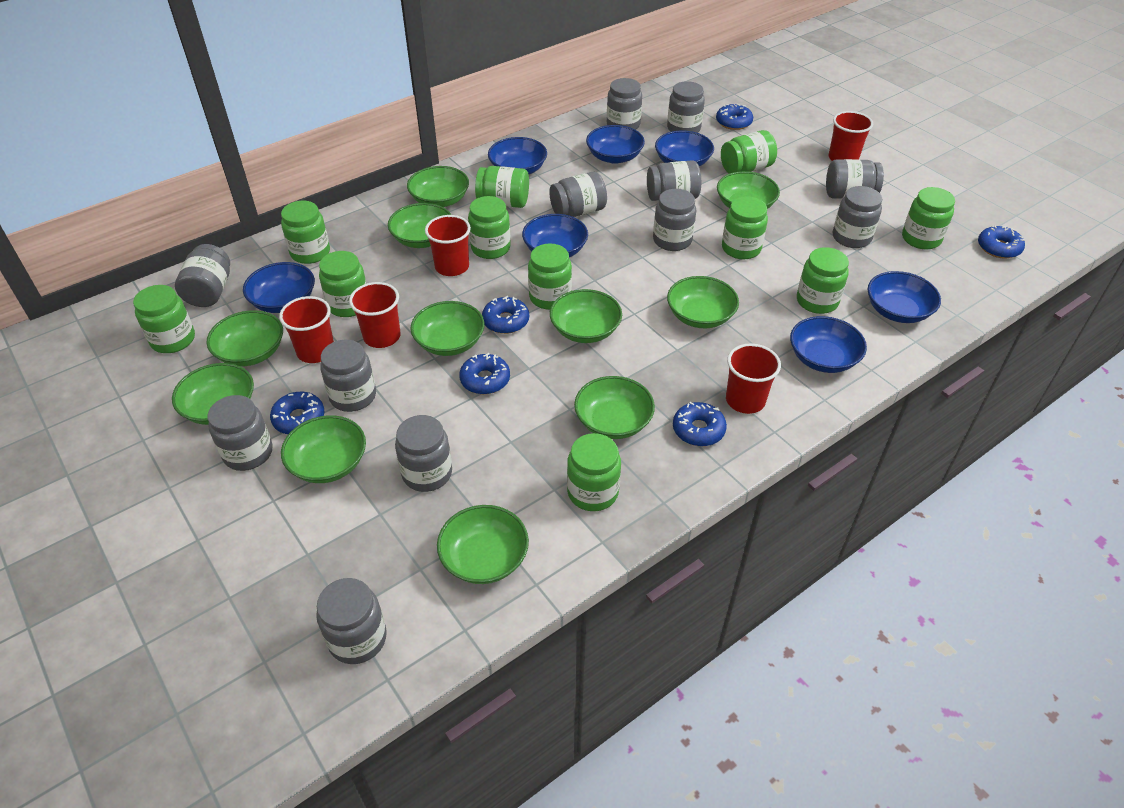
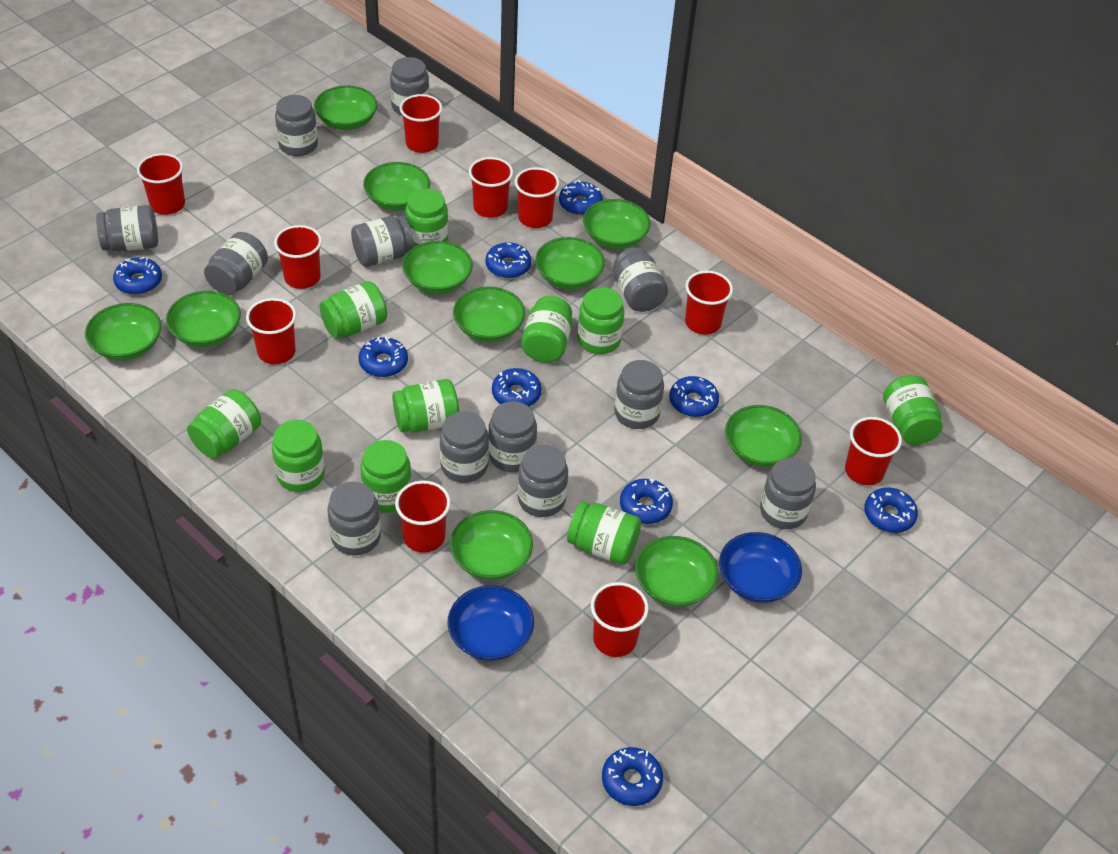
blue bowl: 7 -> 2
blue donut: 6 -> 9
green jar: 11 -> 10
red cup: 5 -> 10

